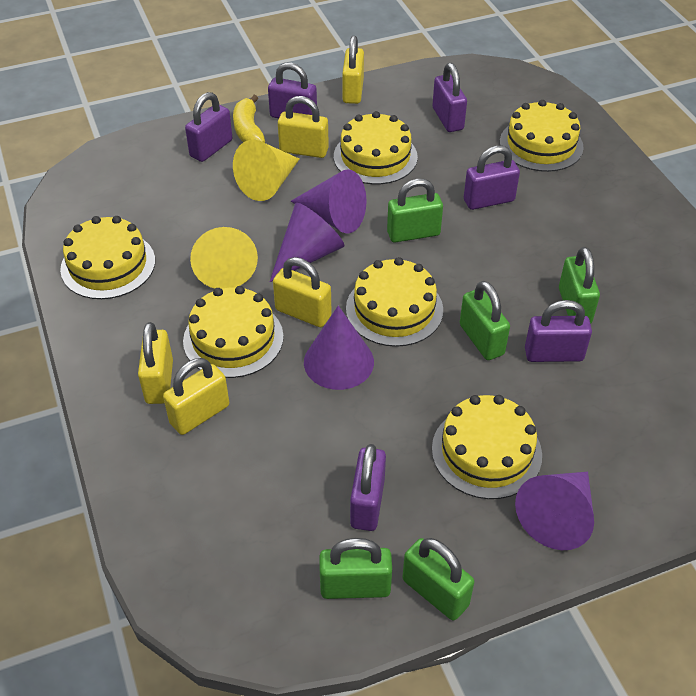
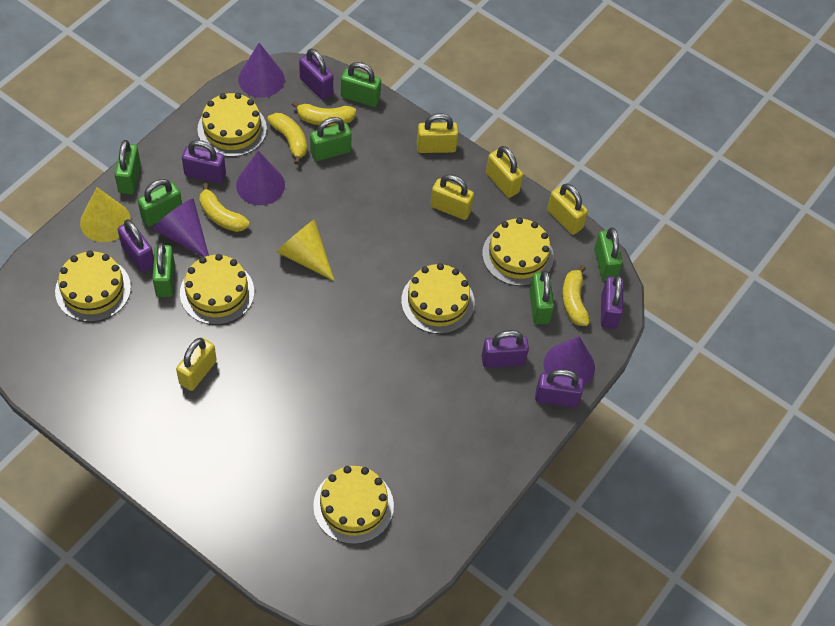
green padlock: 5 -> 7
yellow banana: 1 -> 4

